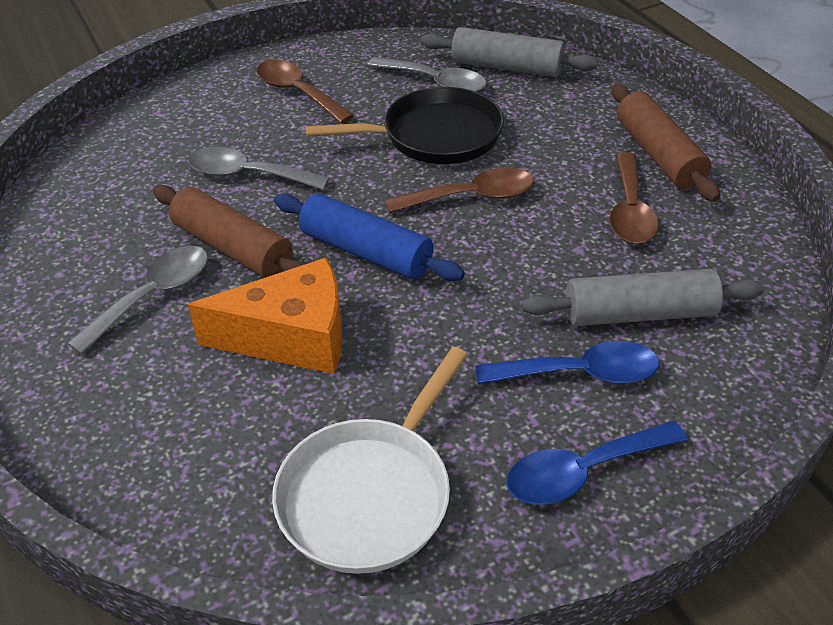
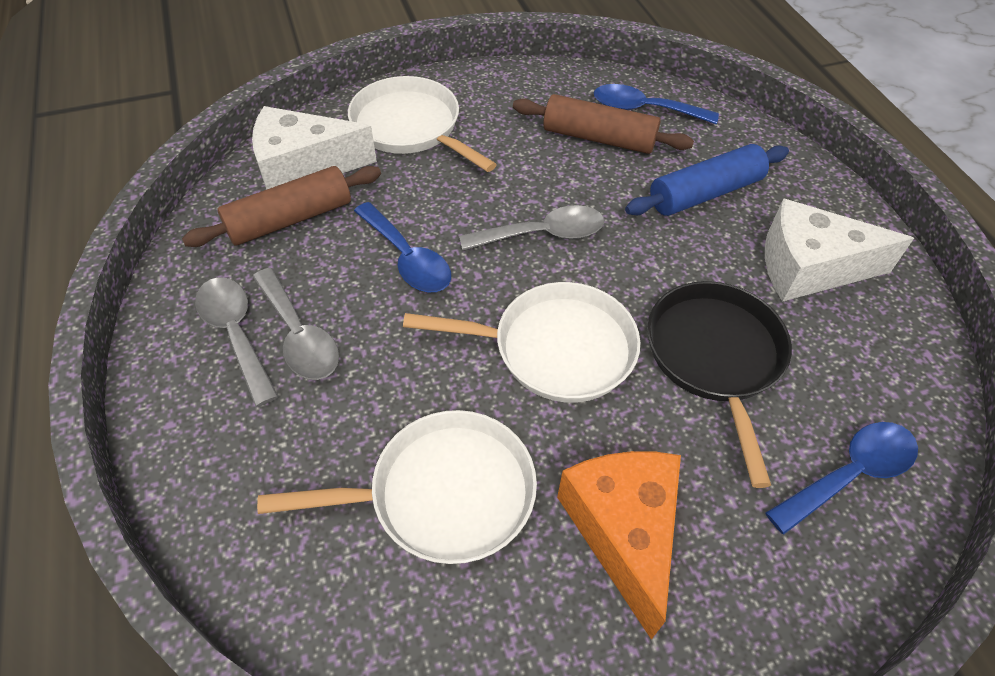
blue spoon: 2 -> 3
brown spoon: 3 -> 0
grey rolling pin: 2 -> 0
white cheese: 0 -> 2
white pan: 1 -> 3

